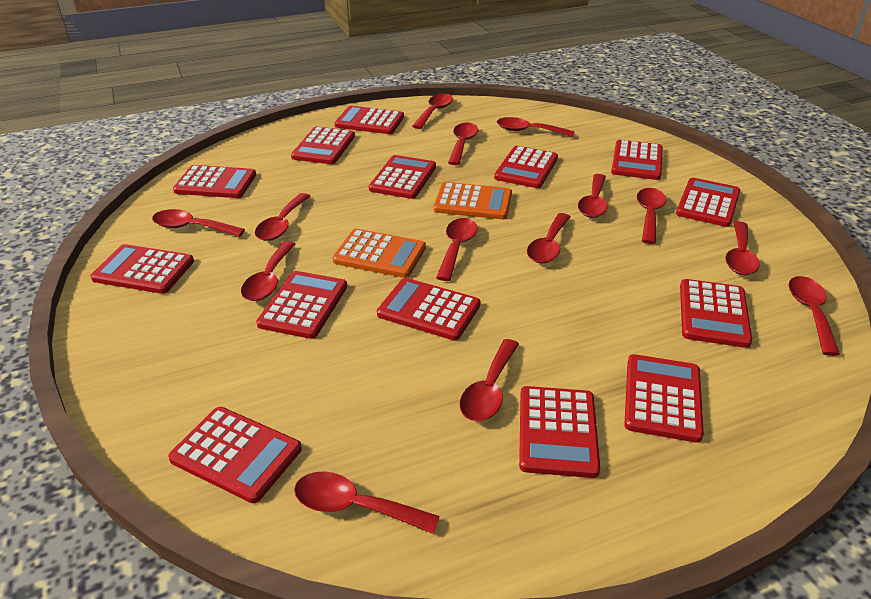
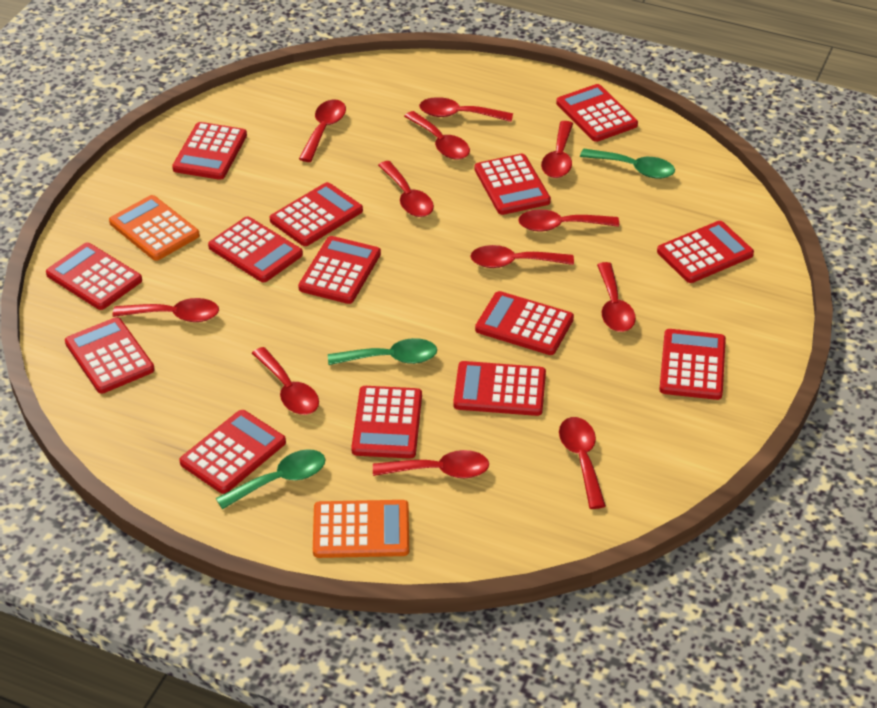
green spoon: 0 -> 3
red spoon: 14 -> 12

